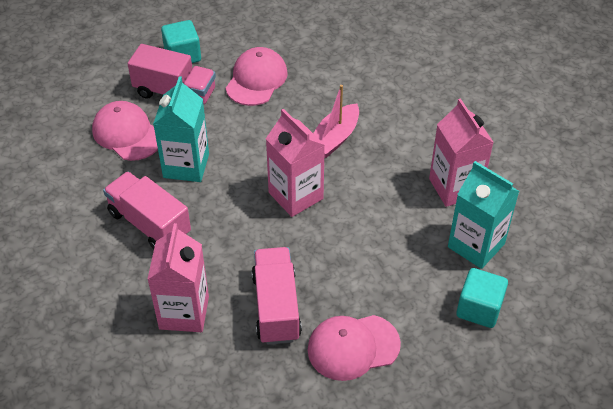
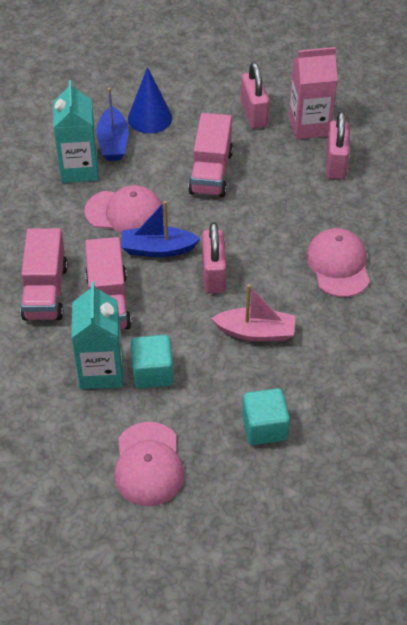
blue boat: 0 -> 2
blue cone: 0 -> 1
pink carton: 3 -> 1
pink padlock: 0 -> 3

